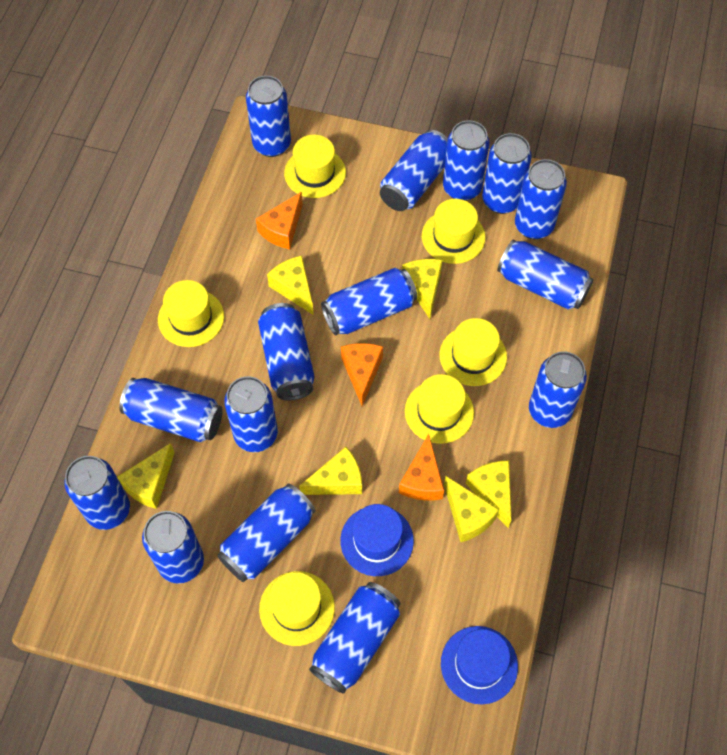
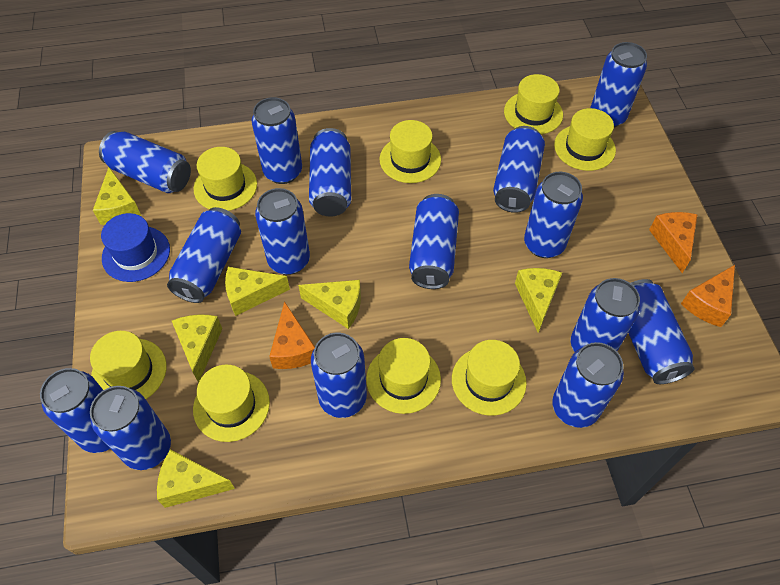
blue hat: 2 -> 1
yellow hat: 6 -> 8

